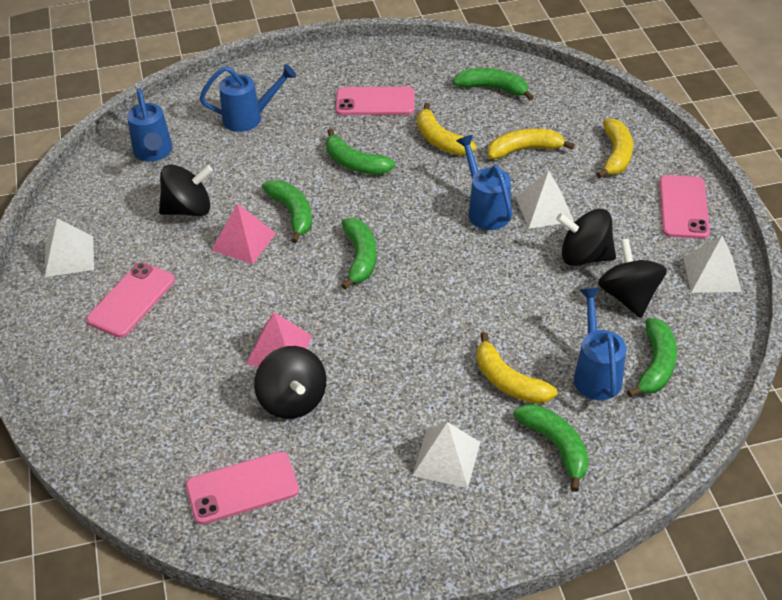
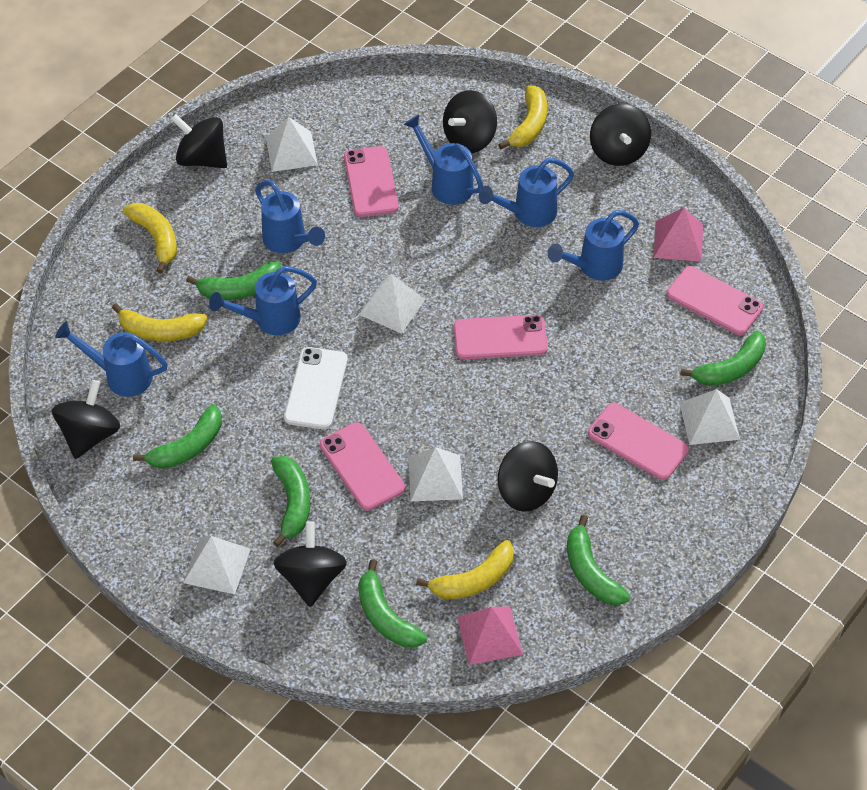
black spinning top: 4 -> 6
blue watering can: 4 -> 6
pink phone: 4 -> 5
white phone: 0 -> 1
white pyramid: 4 -> 5

